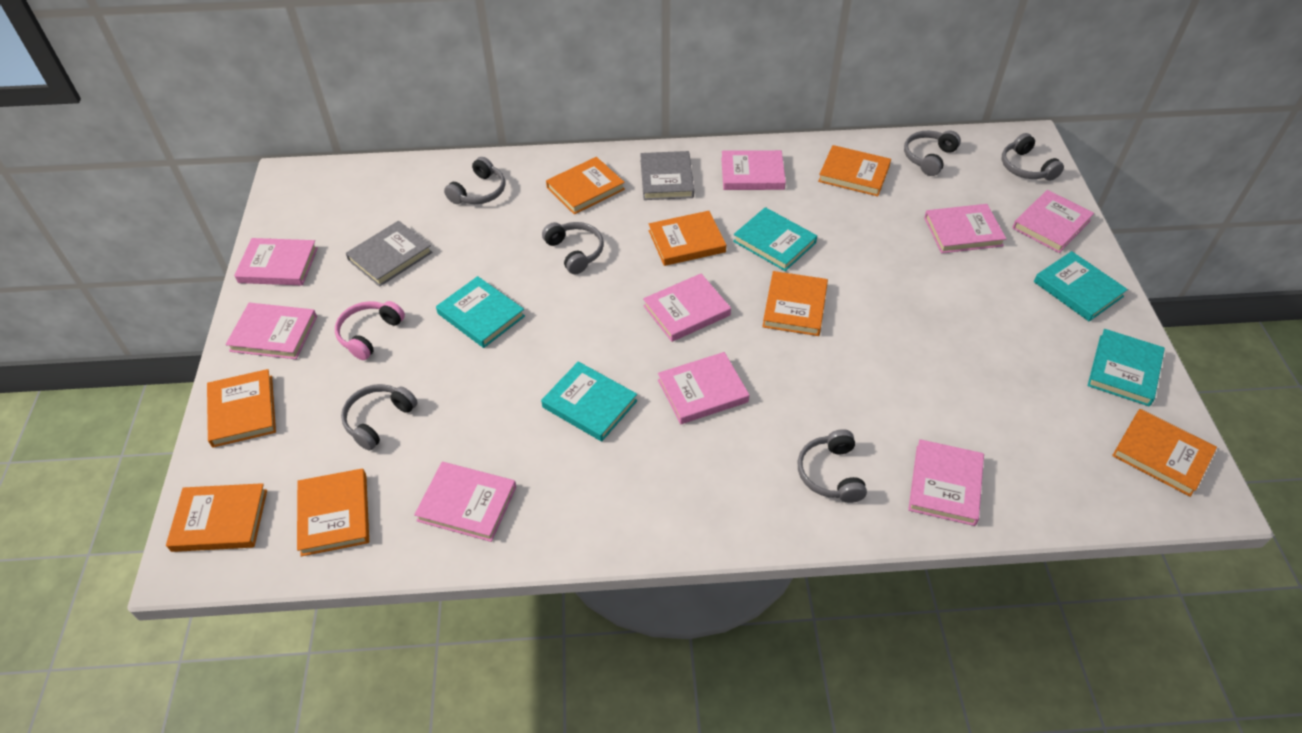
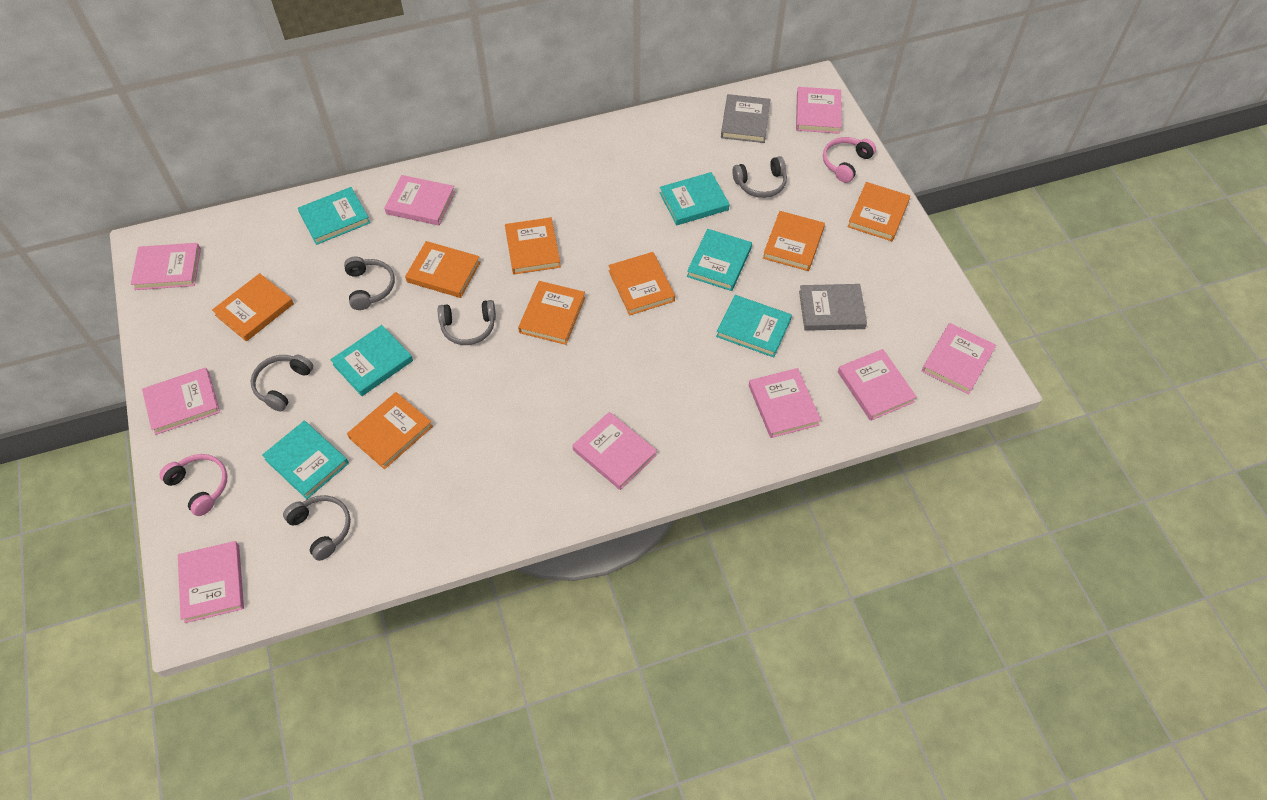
grey headphones: 6 -> 5
pink headphones: 1 -> 2
turquoise book: 5 -> 6

